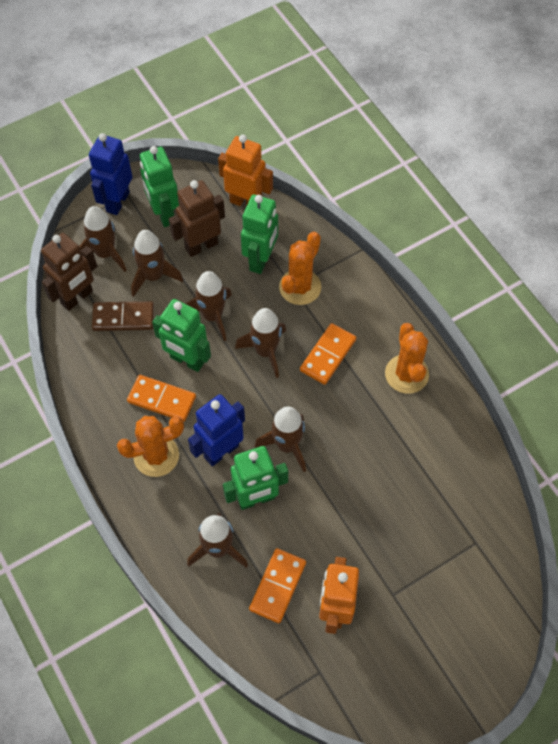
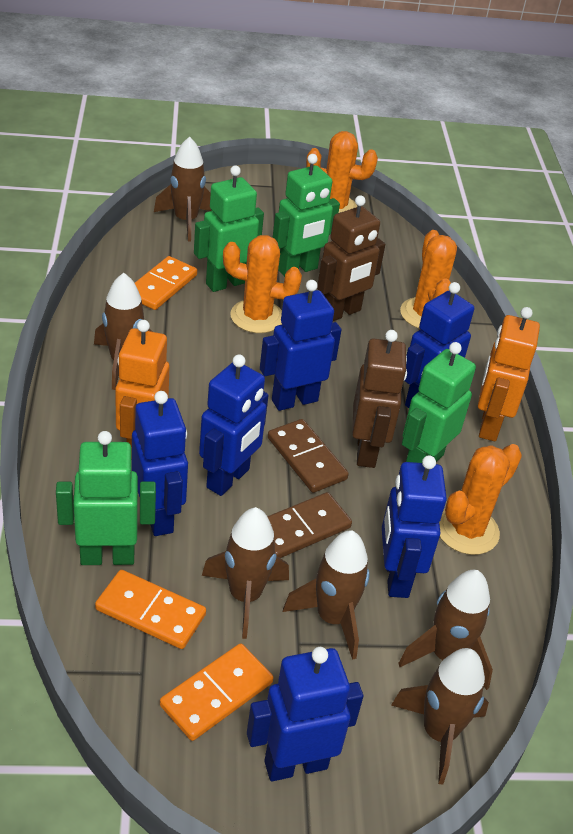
blue robot: 2 -> 6
brown domino: 1 -> 2
orange cactus: 3 -> 4

